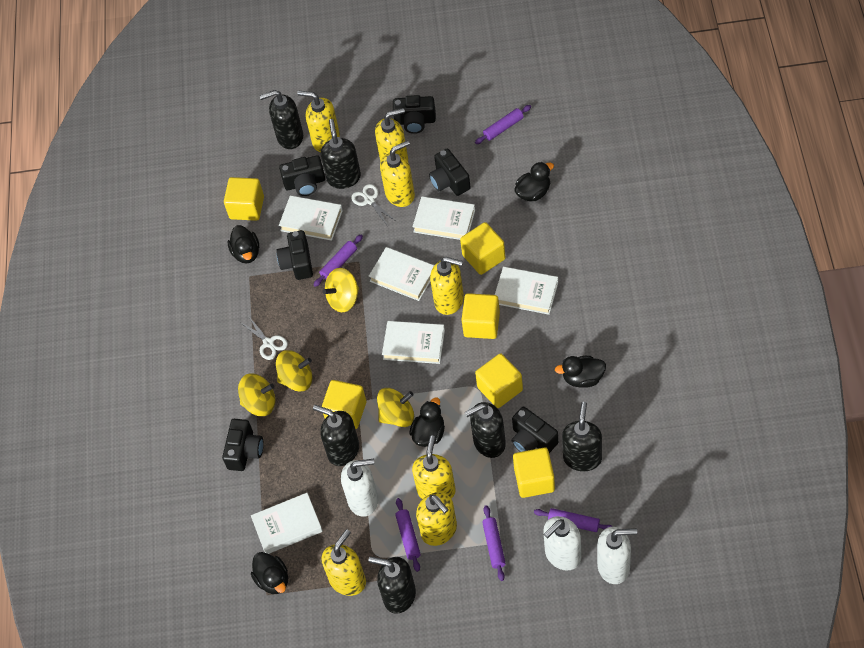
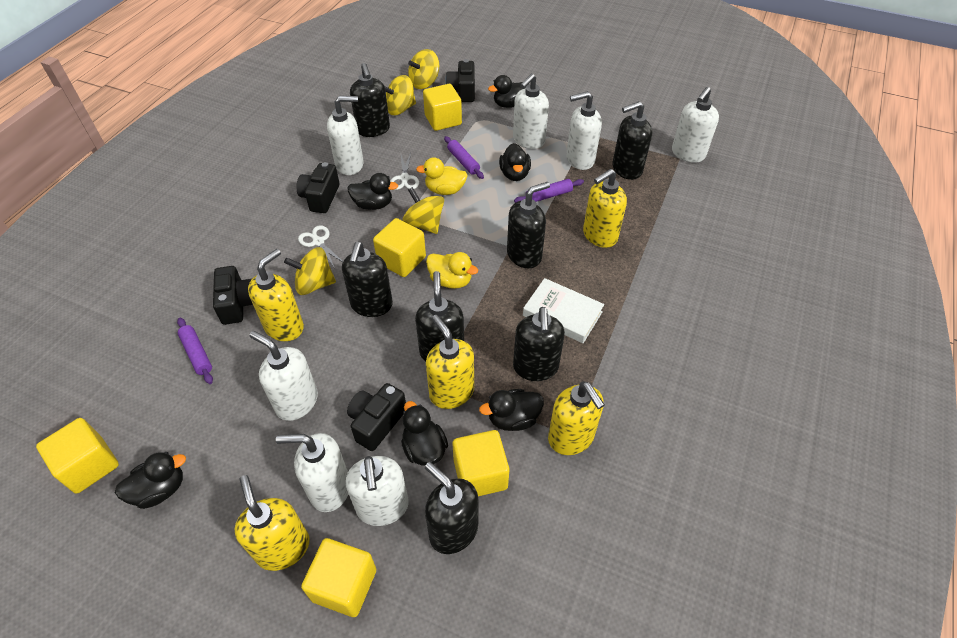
black camera: 6 -> 4
black duck: 5 -> 6
black soap dispenser: 6 -> 7
purple rolling pin: 5 -> 3
white book: 6 -> 1
white soap dispenser: 3 -> 7
yellow cube: 6 -> 5
yellow duck: 0 -> 2
yellow soap dispenser: 7 -> 5

